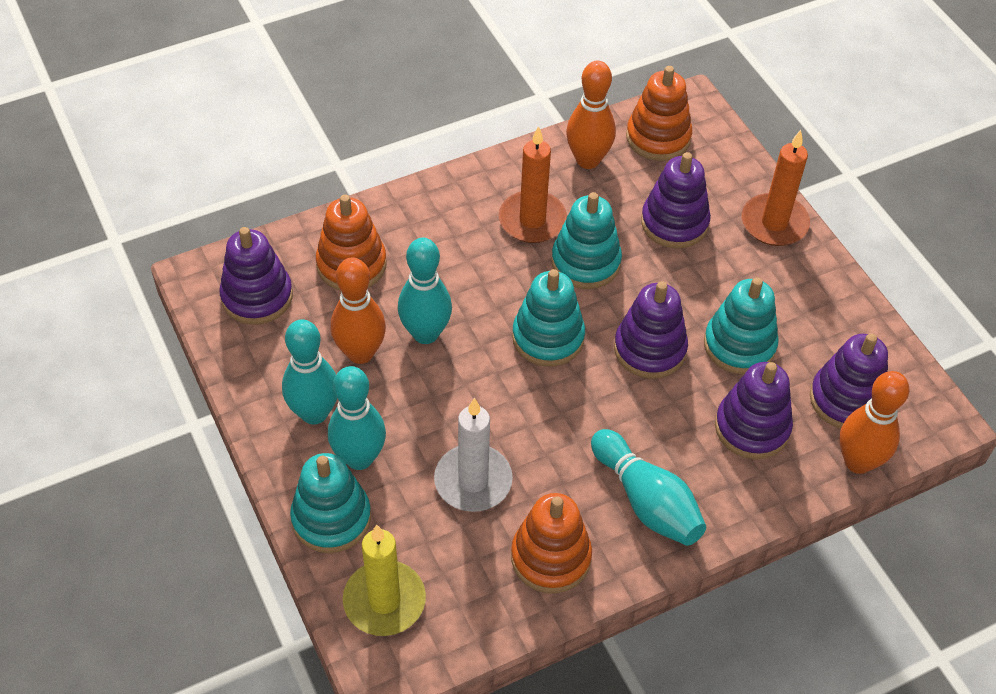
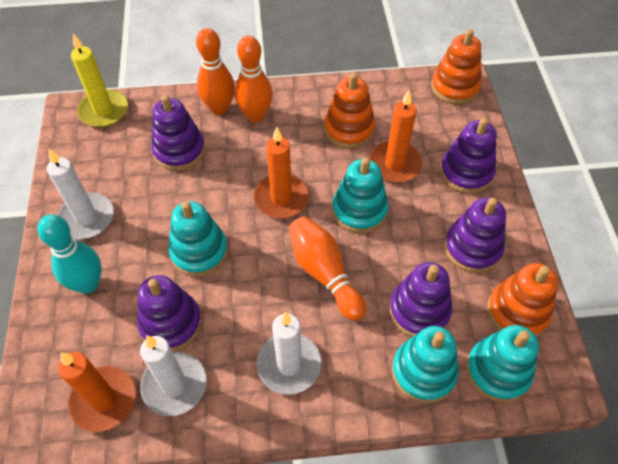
orange candle: 2 -> 3
turquoise bowling pin: 4 -> 1
white candle: 1 -> 3

